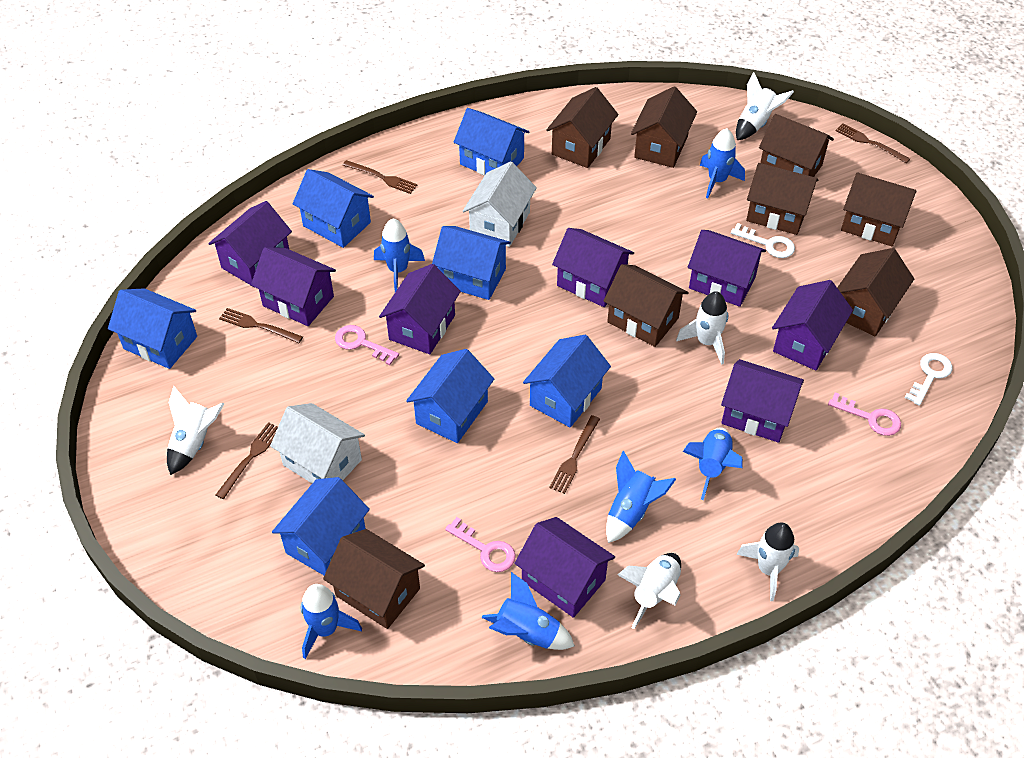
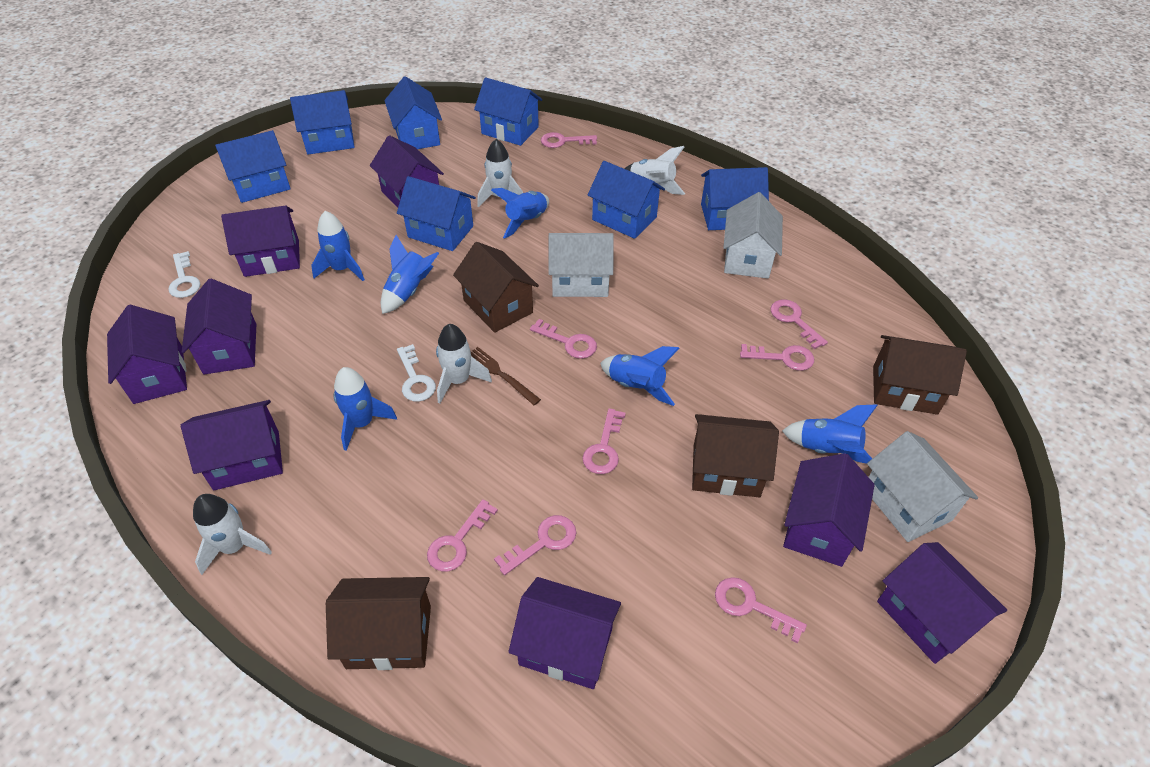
brown fork: 5 -> 1
brown house: 8 -> 4
pink key: 3 -> 8
white house: 2 -> 3
white rocket: 5 -> 4

